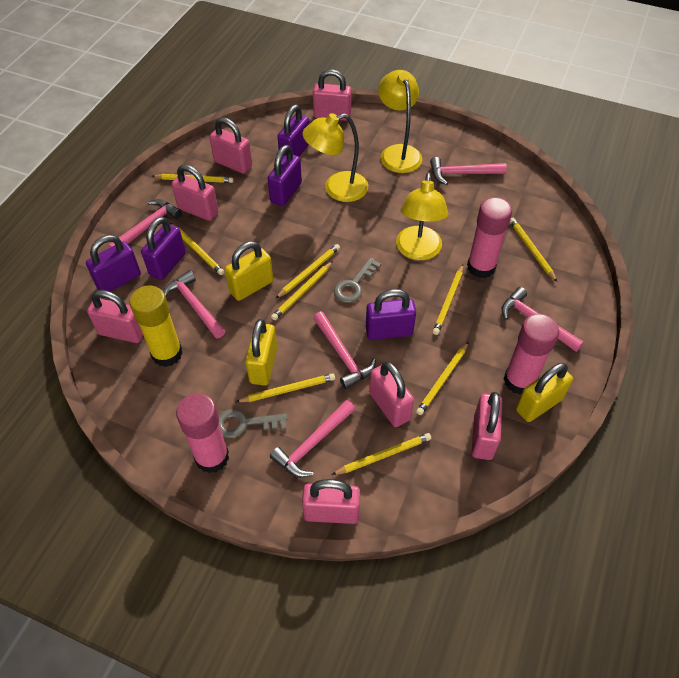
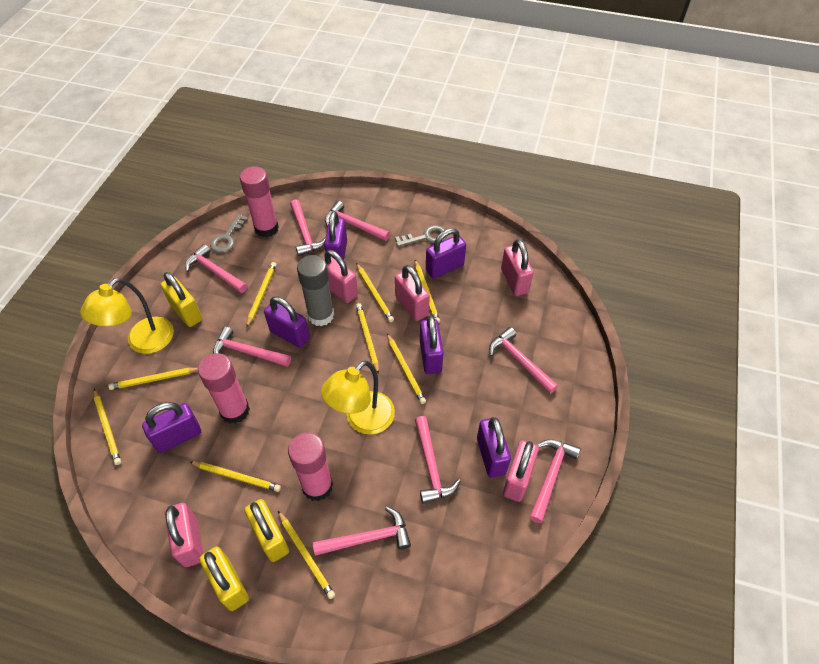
grey glue stick: 0 -> 1
pink hammer: 6 -> 8
pink padlock: 7 -> 5
purple padlock: 5 -> 6
yellow glue stick: 1 -> 0
yellow lamp: 3 -> 2

